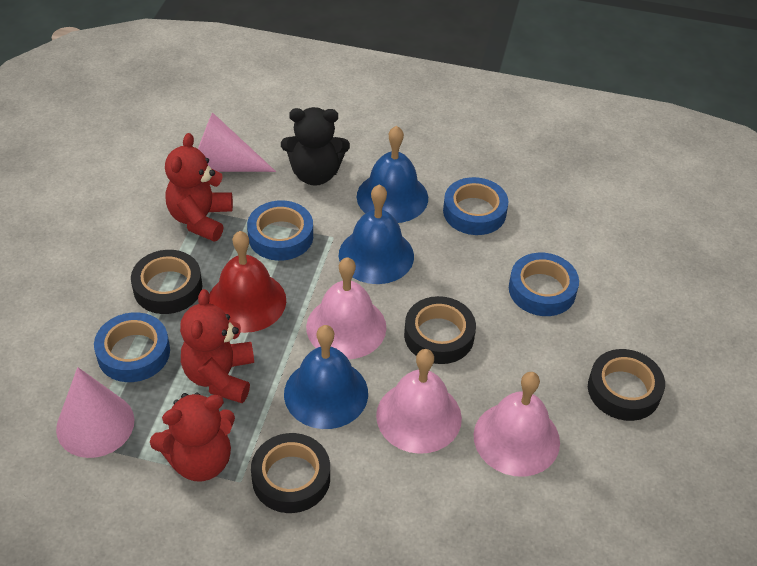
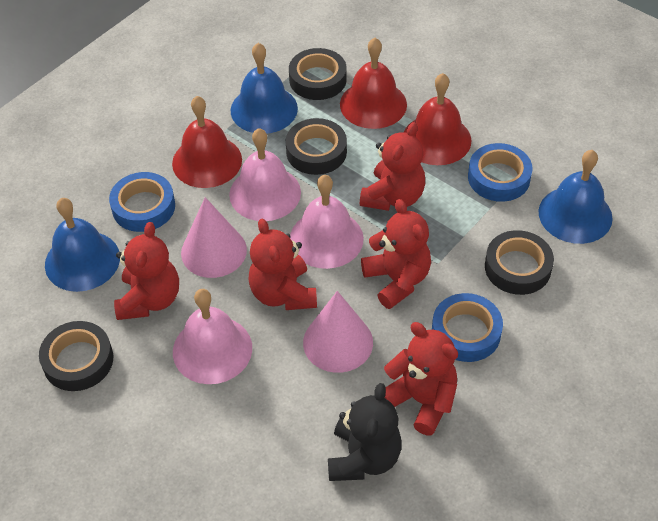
blue tape: 4 -> 3
red bell: 1 -> 3
red teddy bear: 3 -> 5

